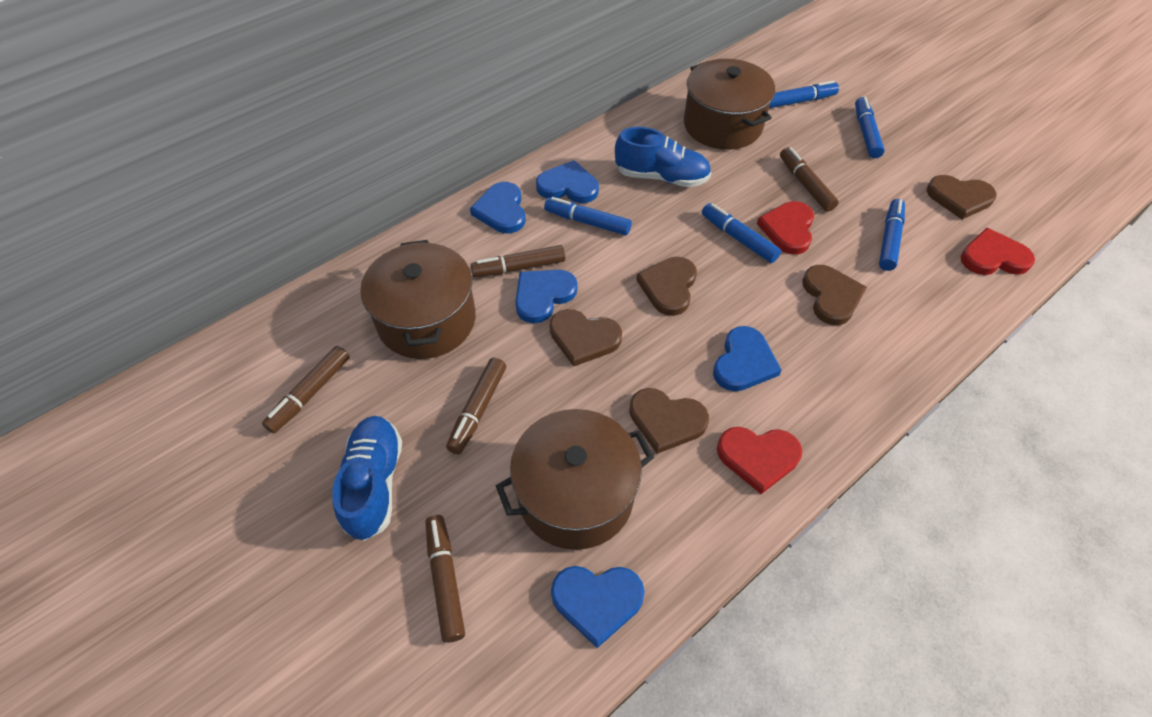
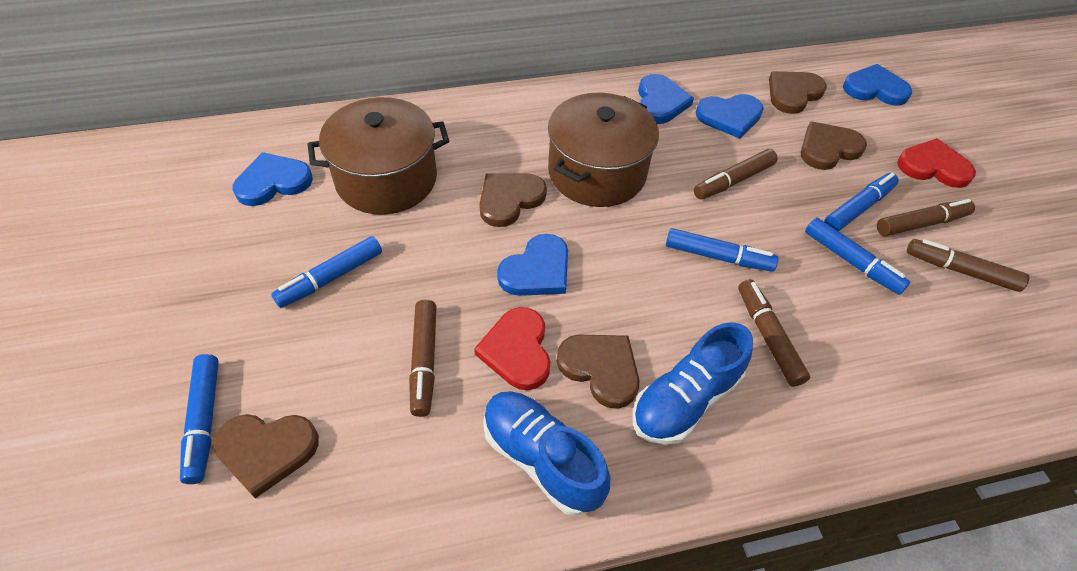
brown pot: 3 -> 2
red heart: 3 -> 2

